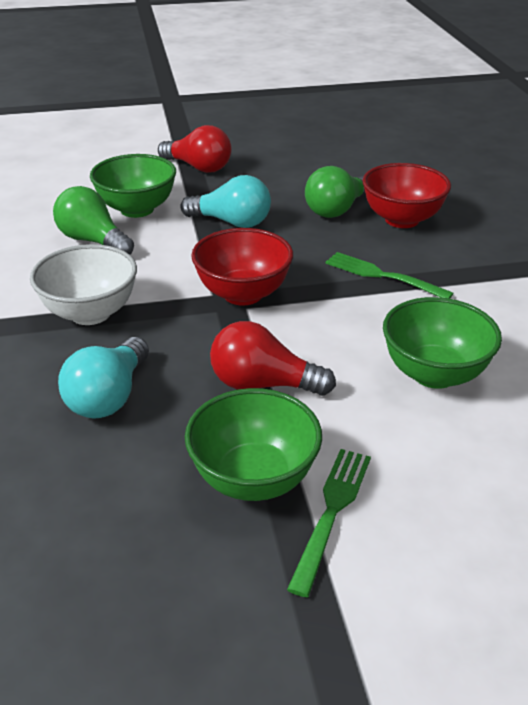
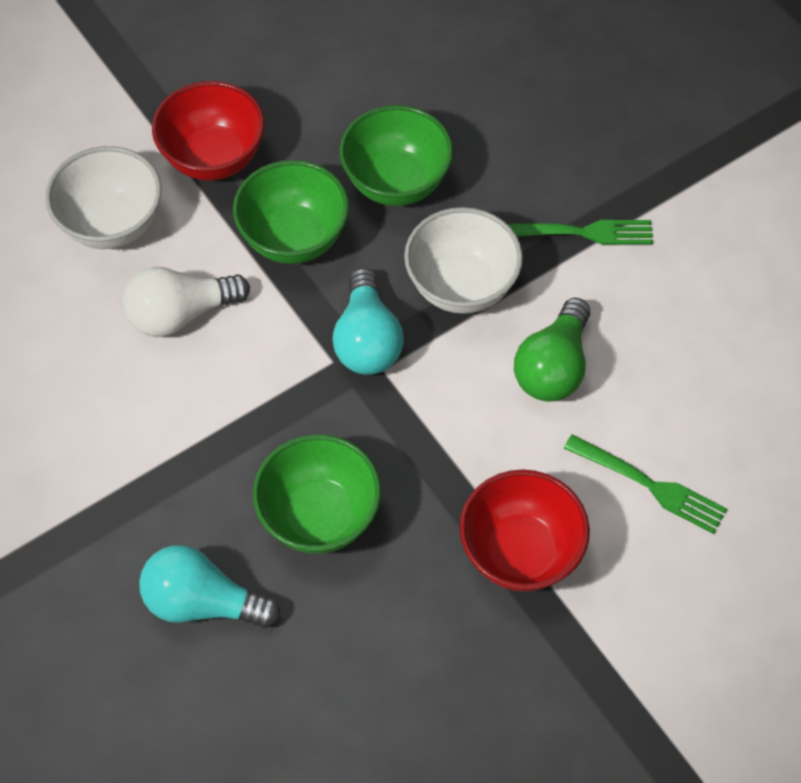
green light bulb: 2 -> 1
red light bulb: 2 -> 0
white bowl: 1 -> 2
white light bulb: 0 -> 1

